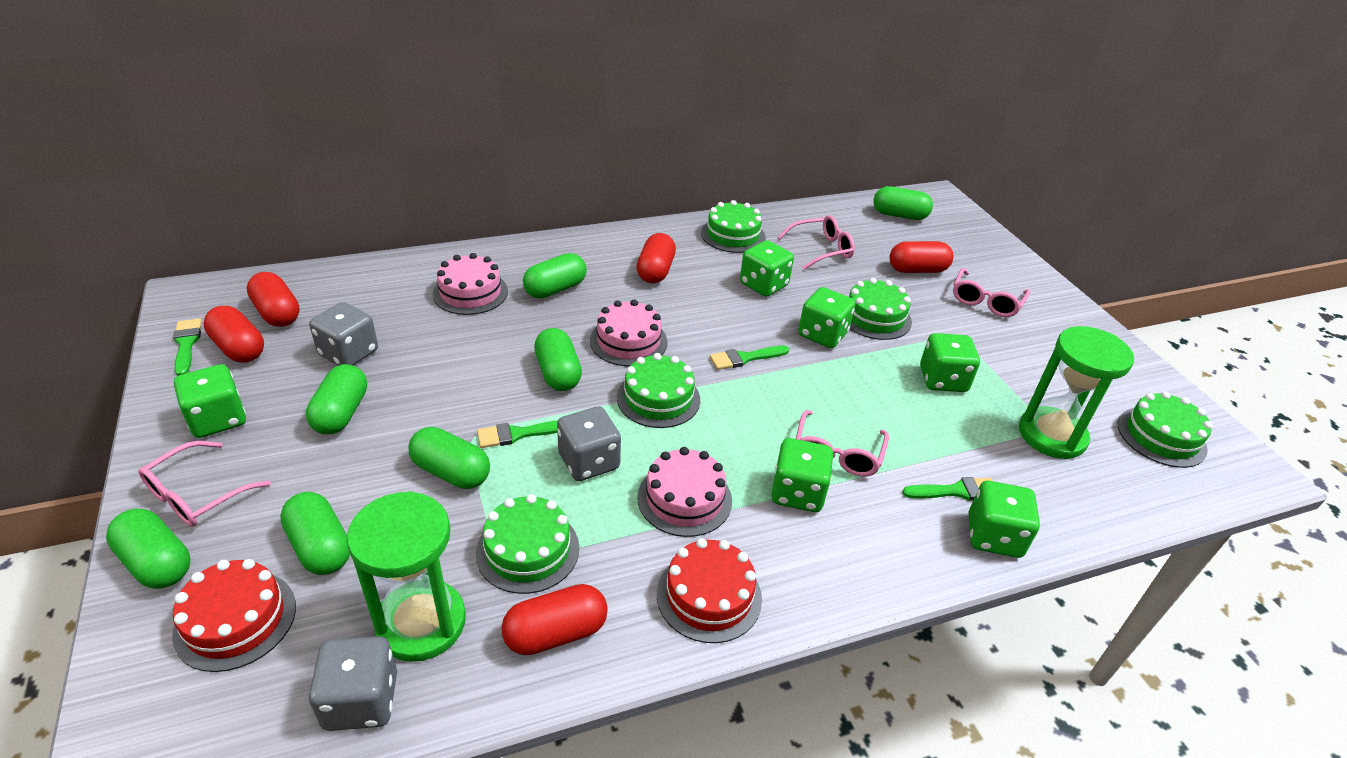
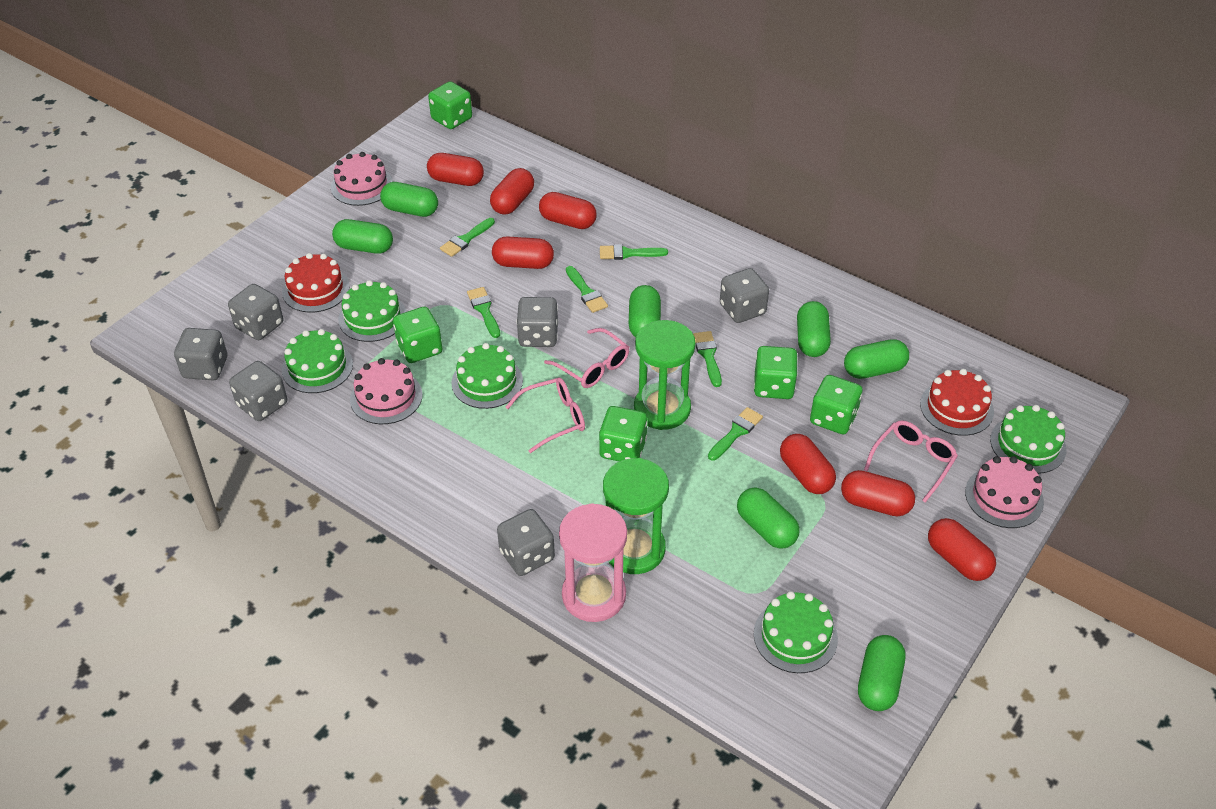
green brush: 4 -> 6
green dice: 6 -> 5
grey dice: 3 -> 6
pink glasses: 4 -> 3
pink hourglass: 0 -> 1
red capsule: 5 -> 7

